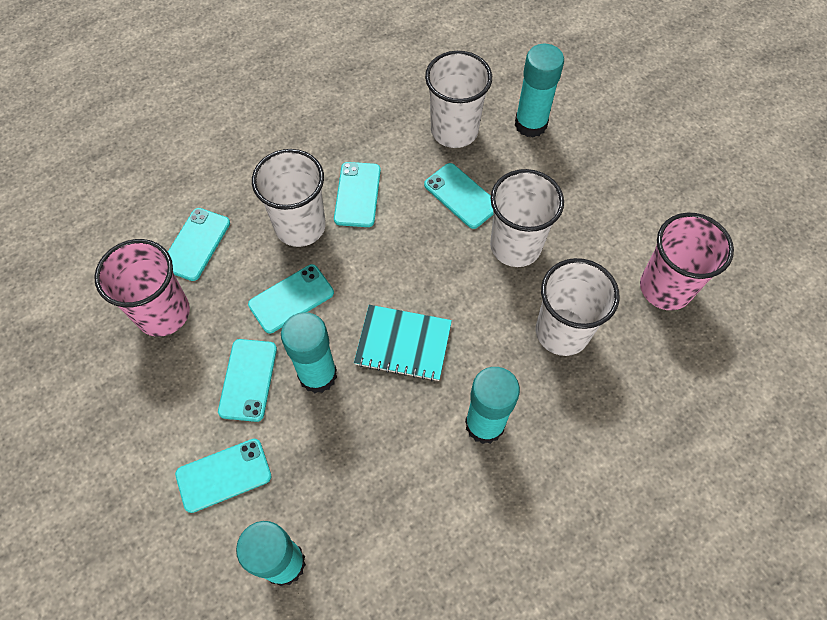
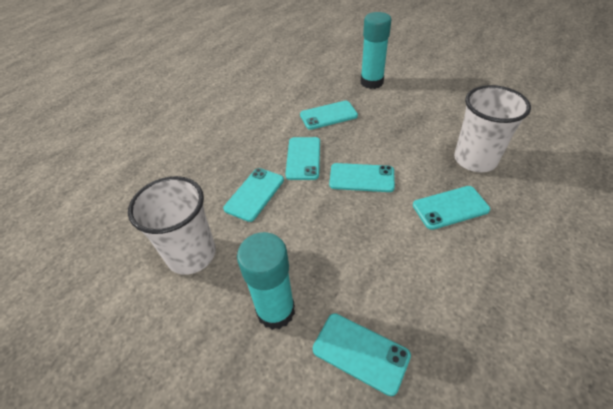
pink cup: 2 -> 0
turquoise glue stick: 4 -> 2
turquoise notebook: 1 -> 0
white cup: 4 -> 2

